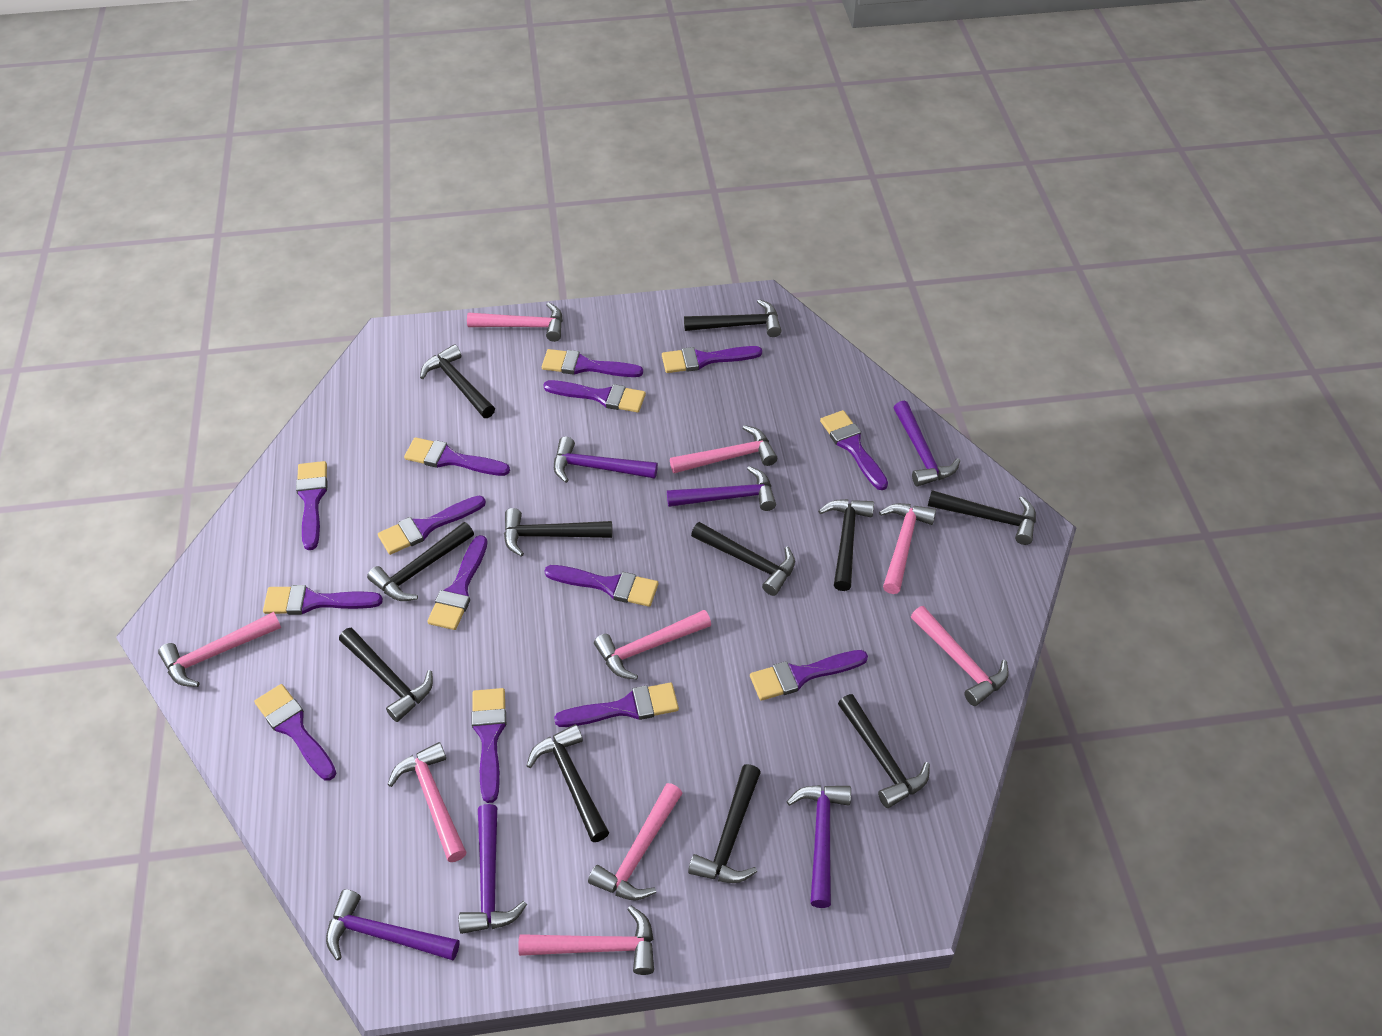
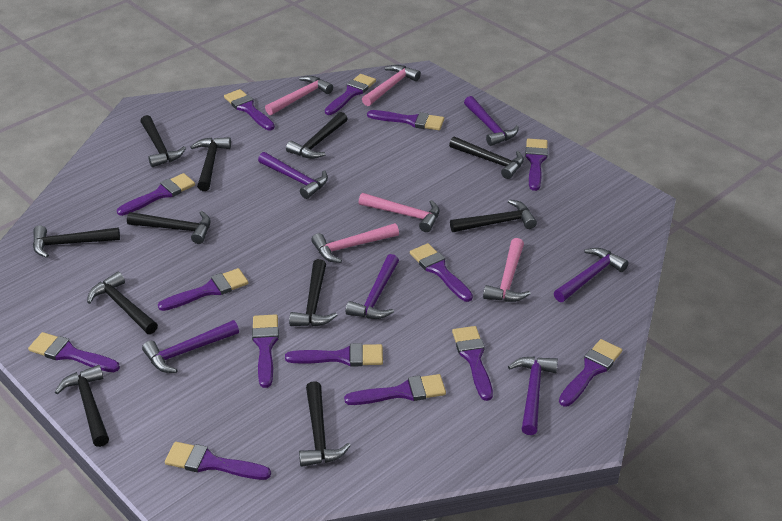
pink hammer: 9 -> 5

